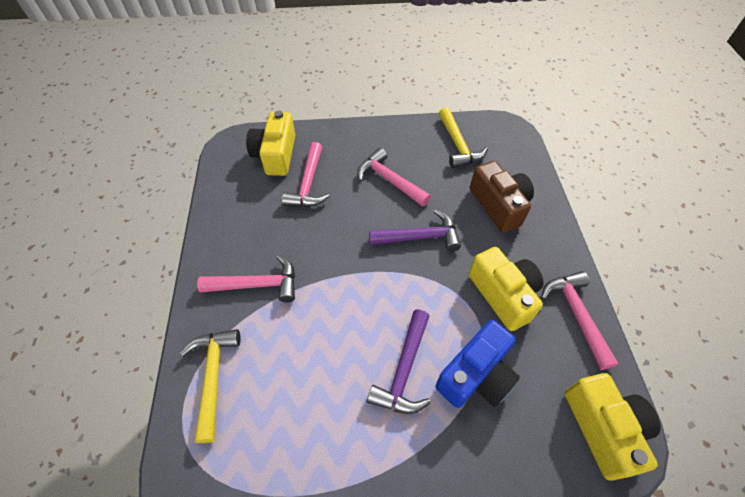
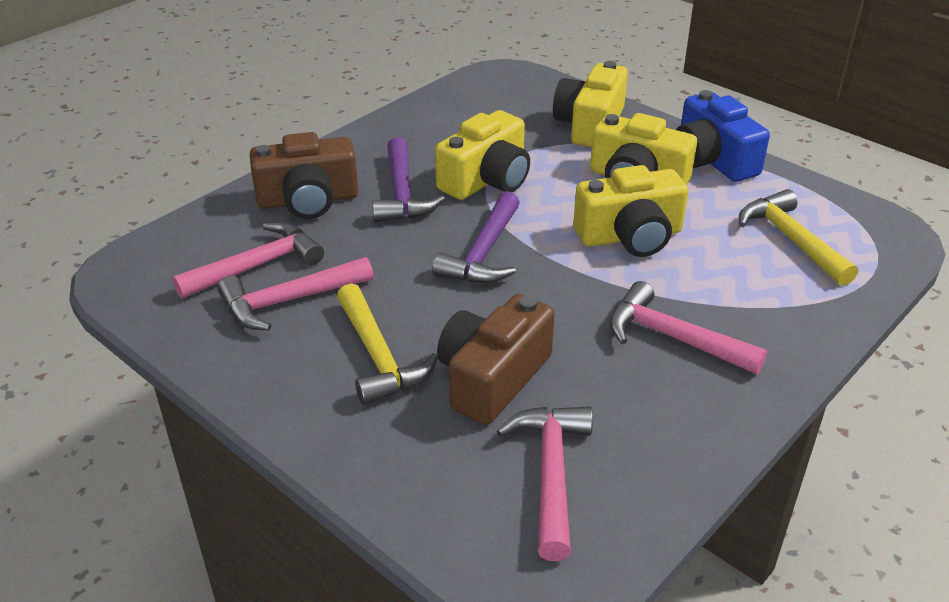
brown camera: 1 -> 2
yellow camera: 3 -> 4

